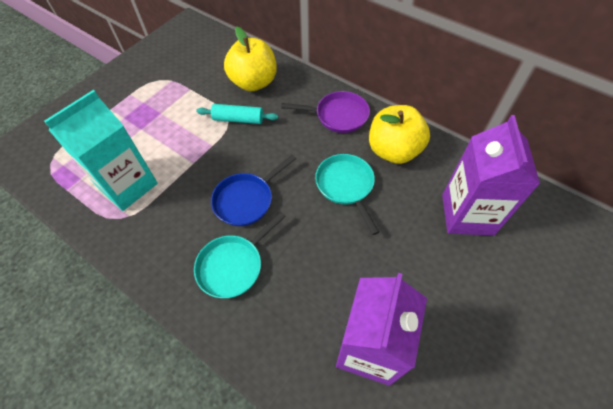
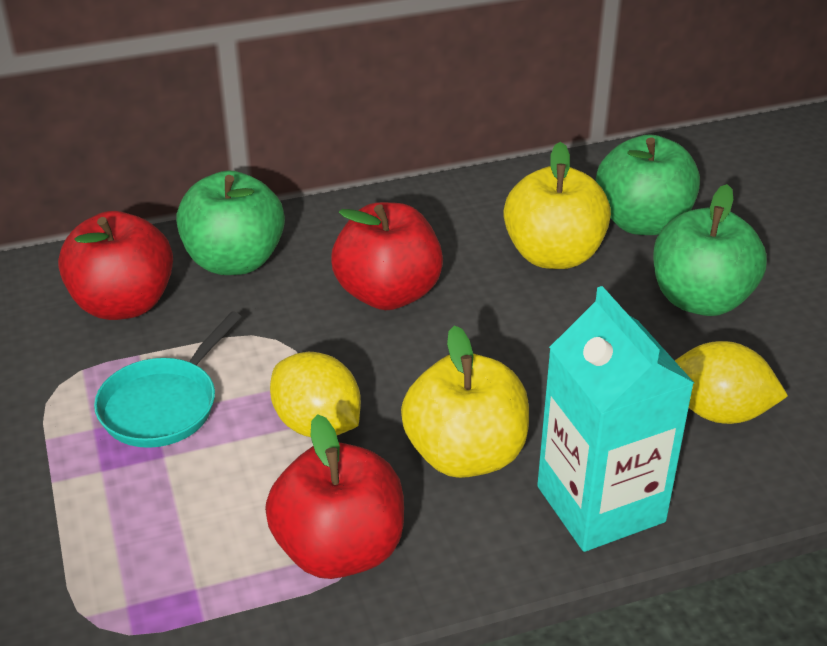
blue pan: 1 -> 0
green apple: 0 -> 3
purple carton: 2 -> 0
purple pan: 1 -> 0
red apple: 0 -> 3
turquoise pan: 2 -> 1
turquoise rolling pin: 1 -> 0
yellow lemon: 0 -> 2

